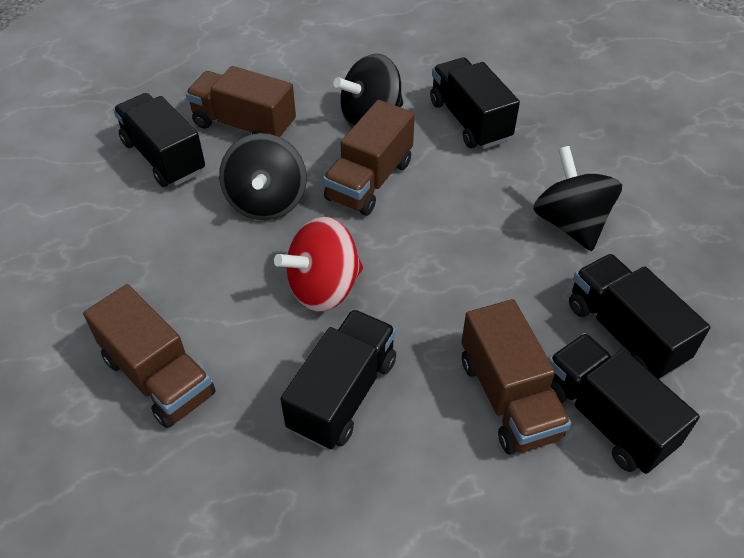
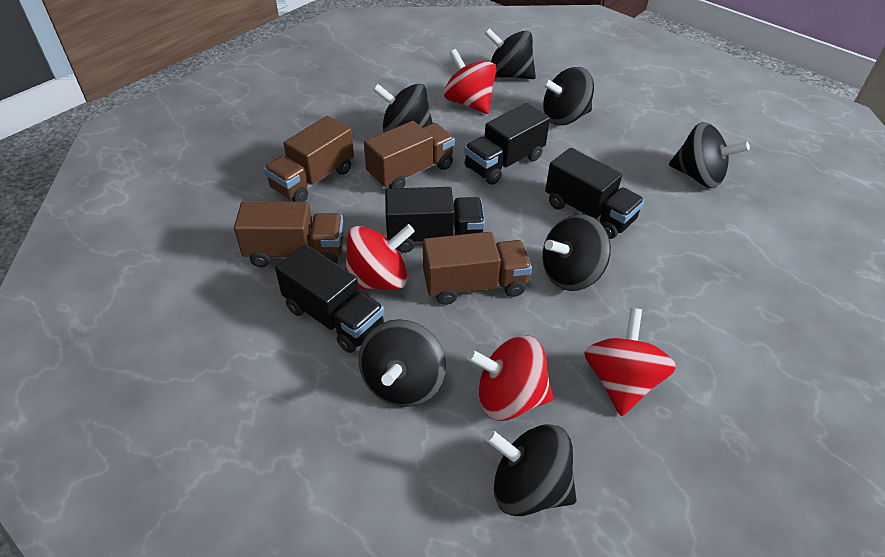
black spinning top: 3 -> 7
black truck: 5 -> 4
red spinning top: 1 -> 4

